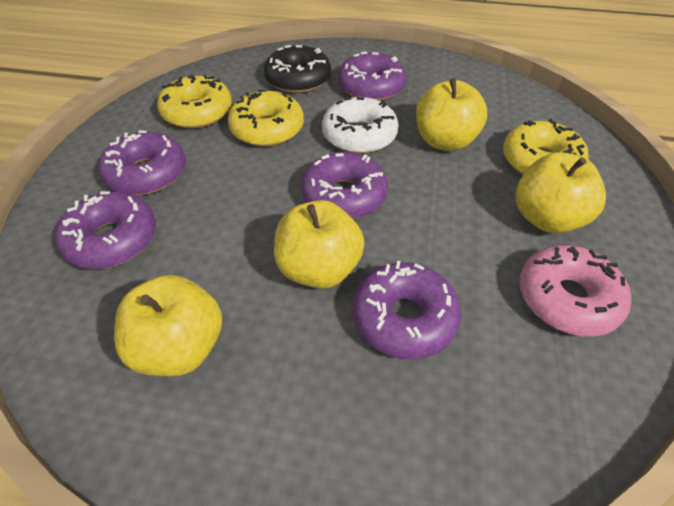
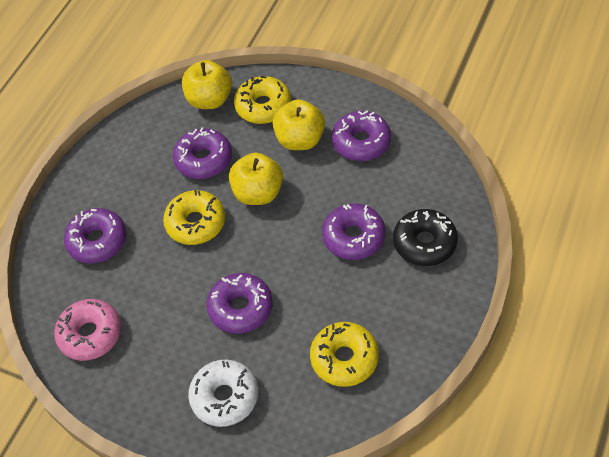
yellow apple: 4 -> 3

